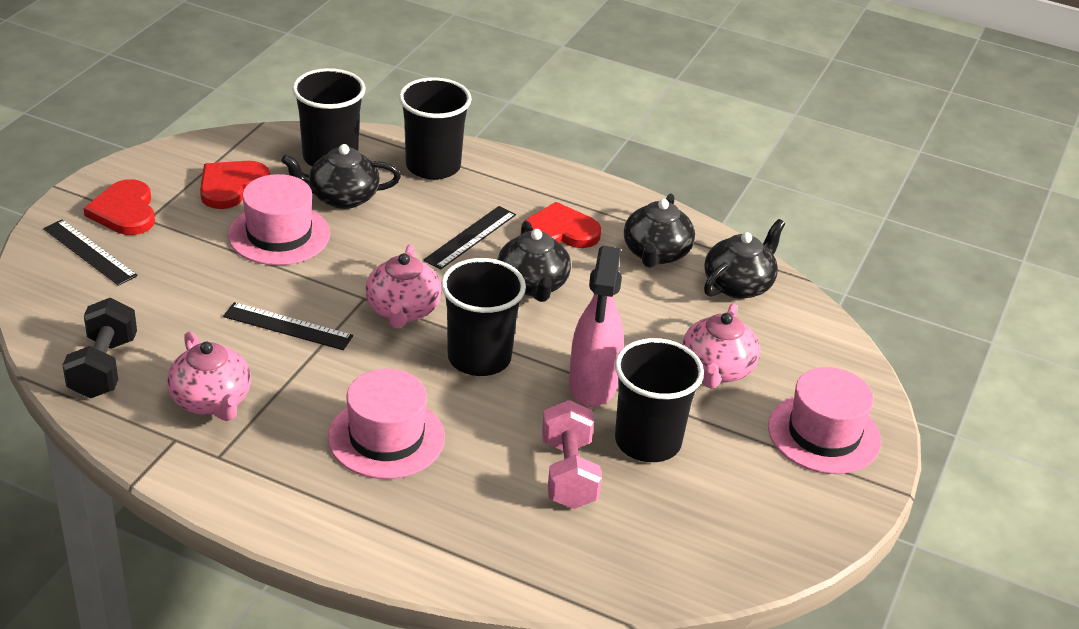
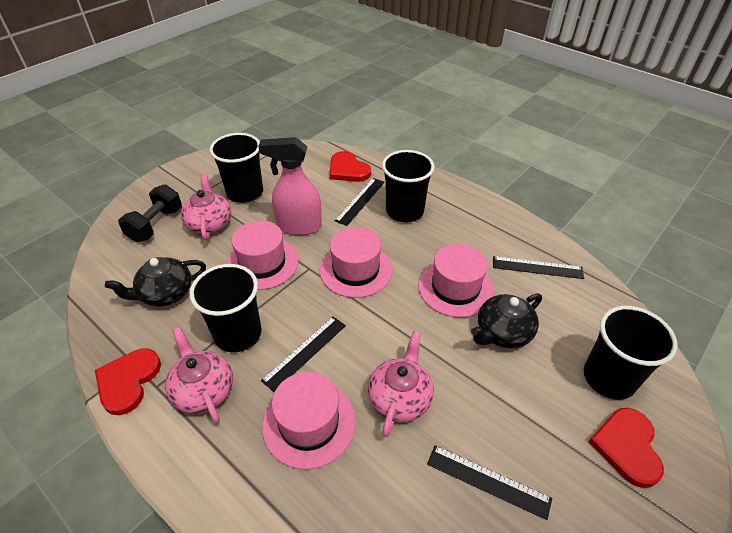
black ruler: 3 -> 4
black teapot: 4 -> 2
pink dumbbell: 1 -> 0
pink hat: 3 -> 4

